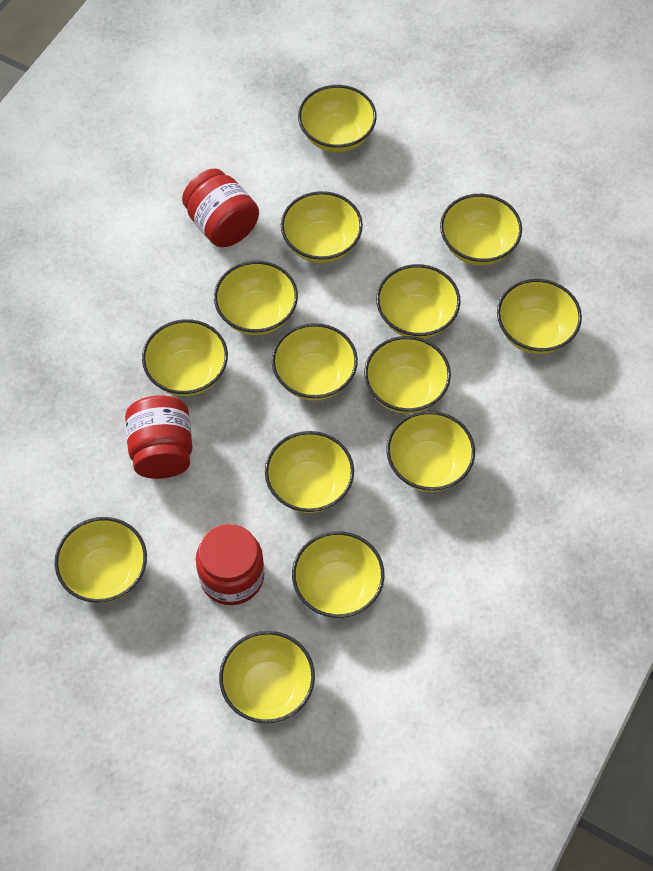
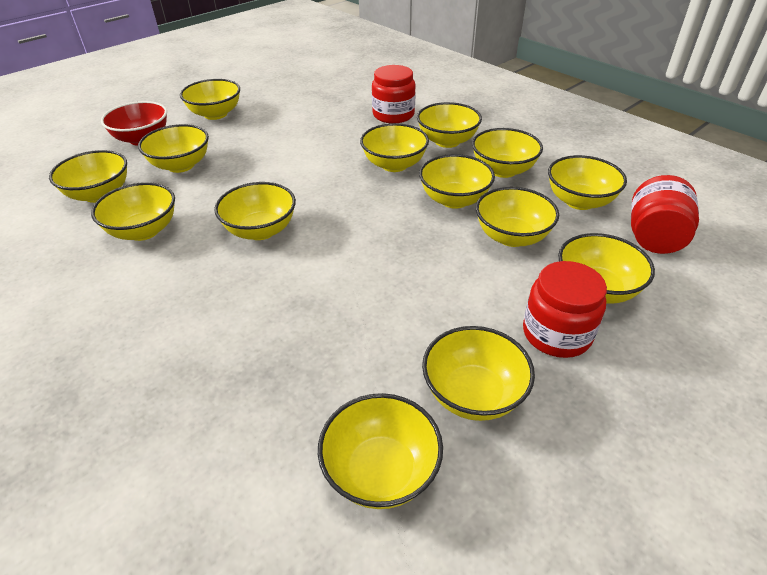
red bowl: 0 -> 1

